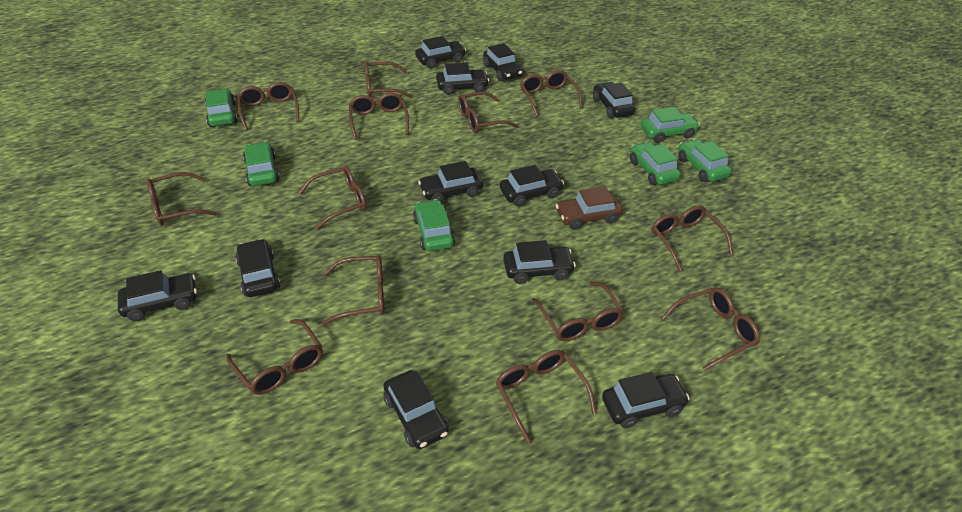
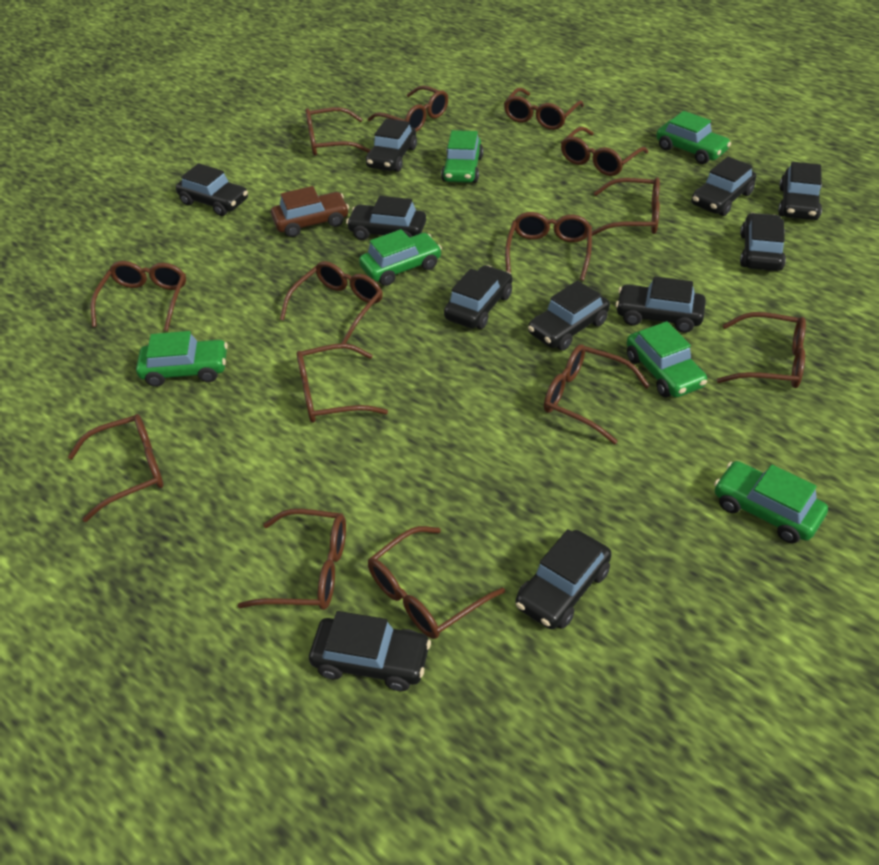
brown glasses: 13 -> 14

